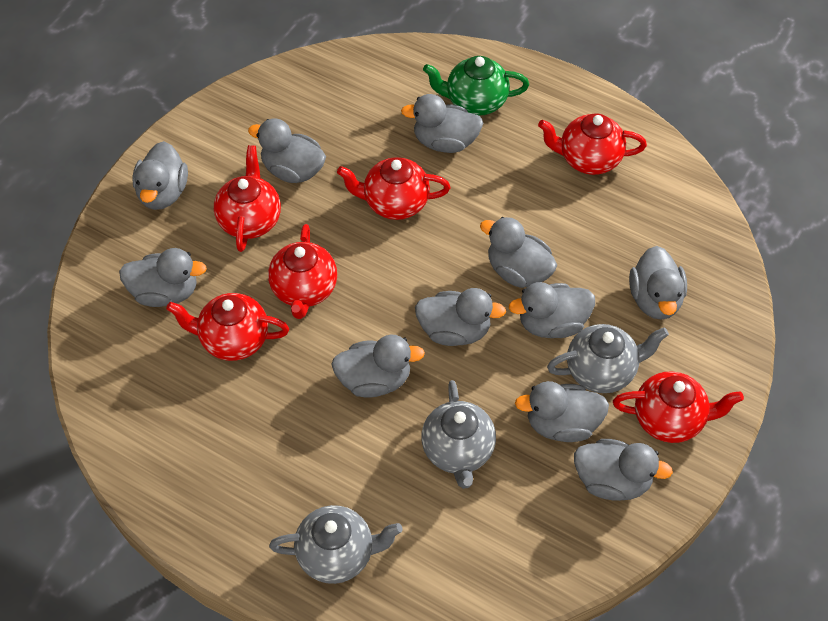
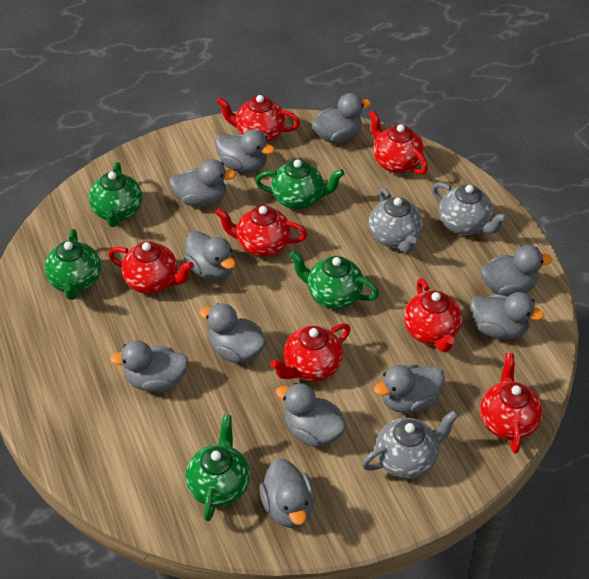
green teapot: 1 -> 5
red teapot: 6 -> 7

